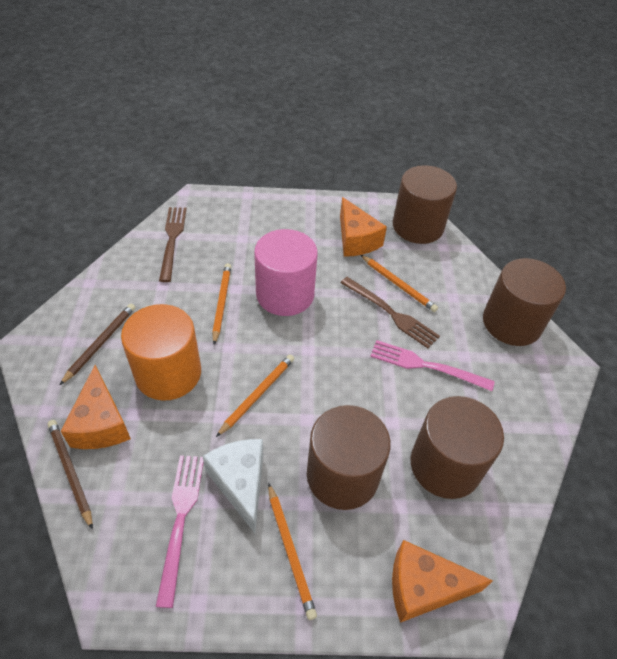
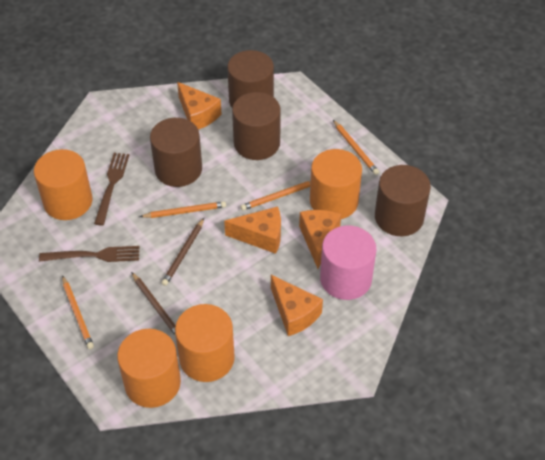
orange cheese: 3 -> 4
orange cylinder: 1 -> 4
pink fork: 2 -> 0
white cheese: 1 -> 0

